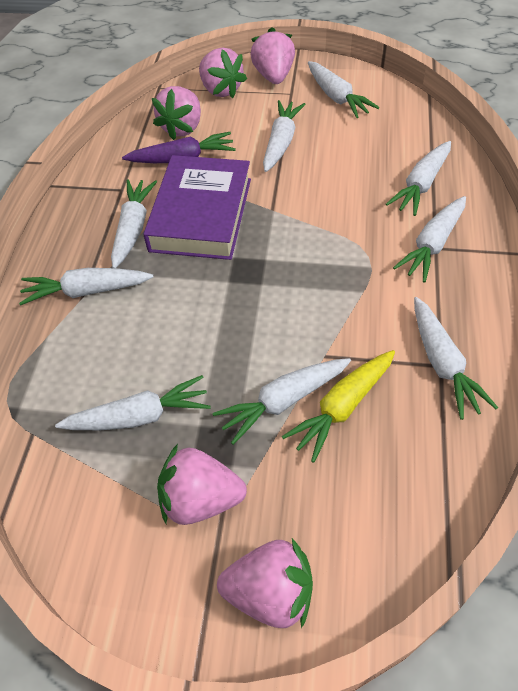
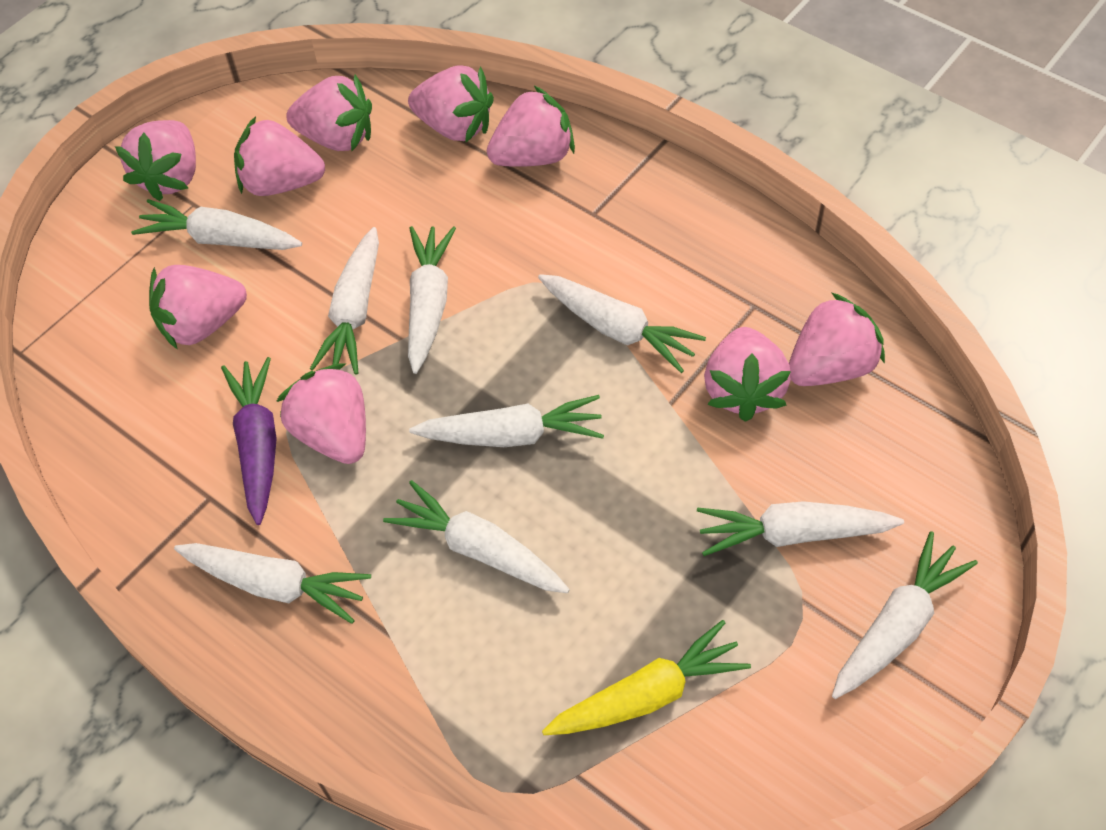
pink strawberry: 5 -> 9
purple book: 1 -> 0

